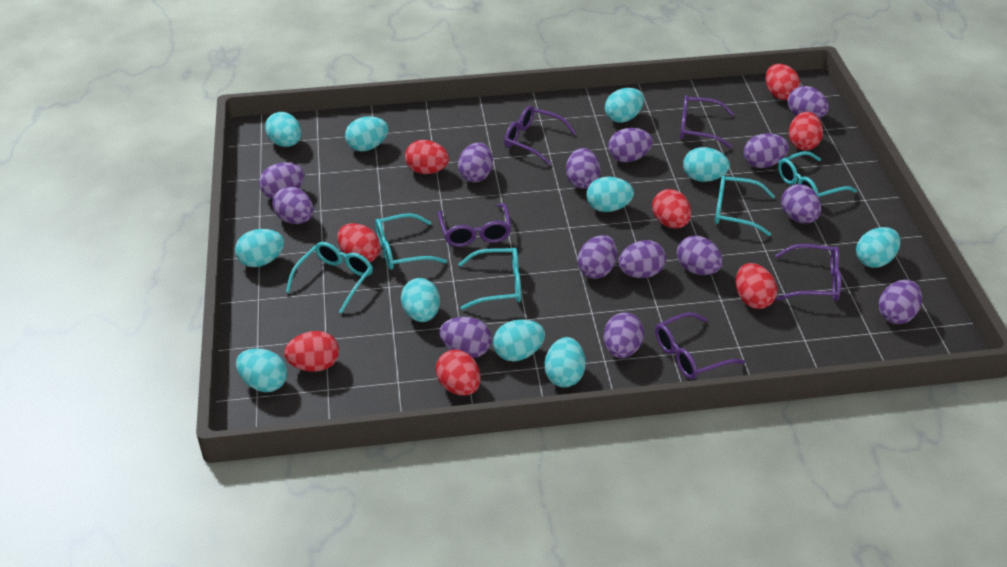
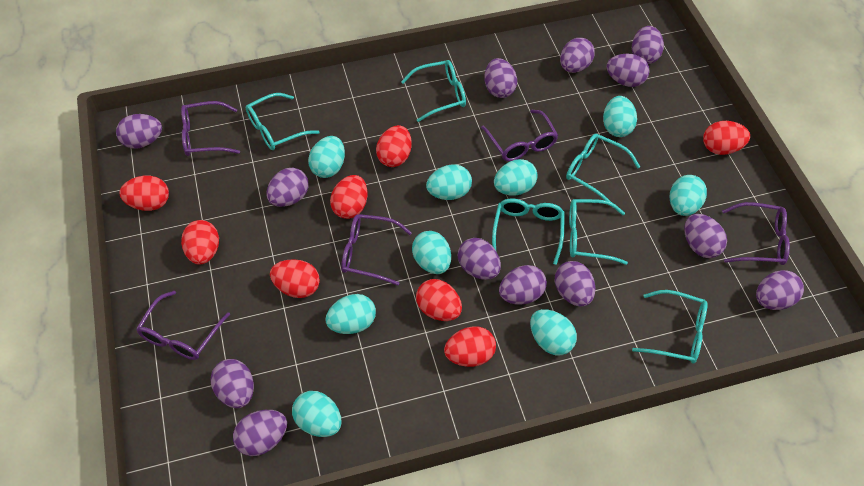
purple egg: 14 -> 13
turquoise egg: 11 -> 9
turquoise glasses: 5 -> 6

